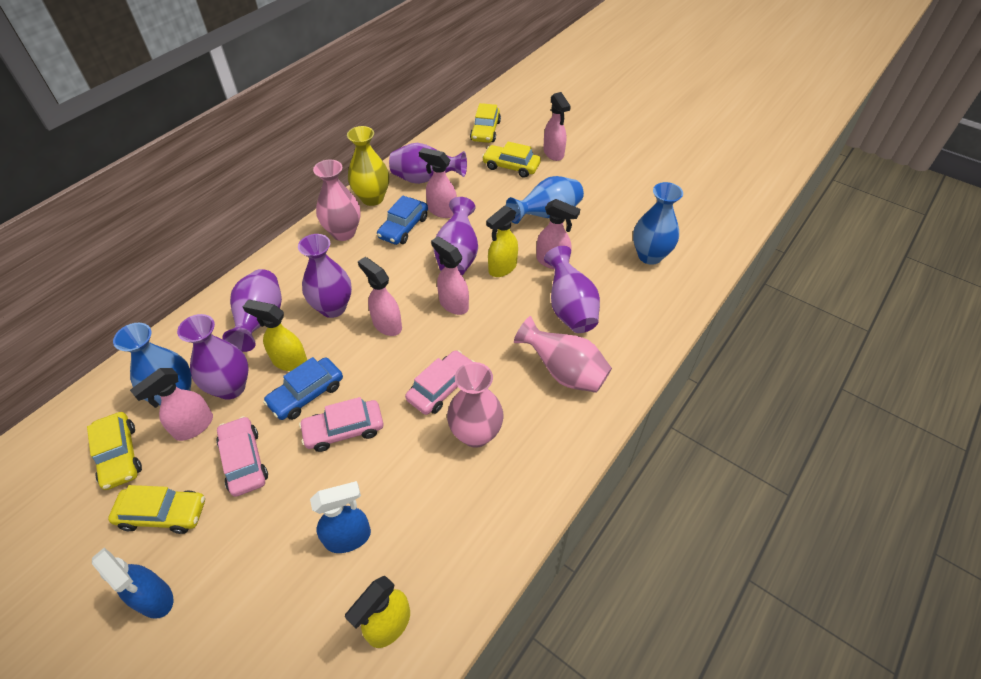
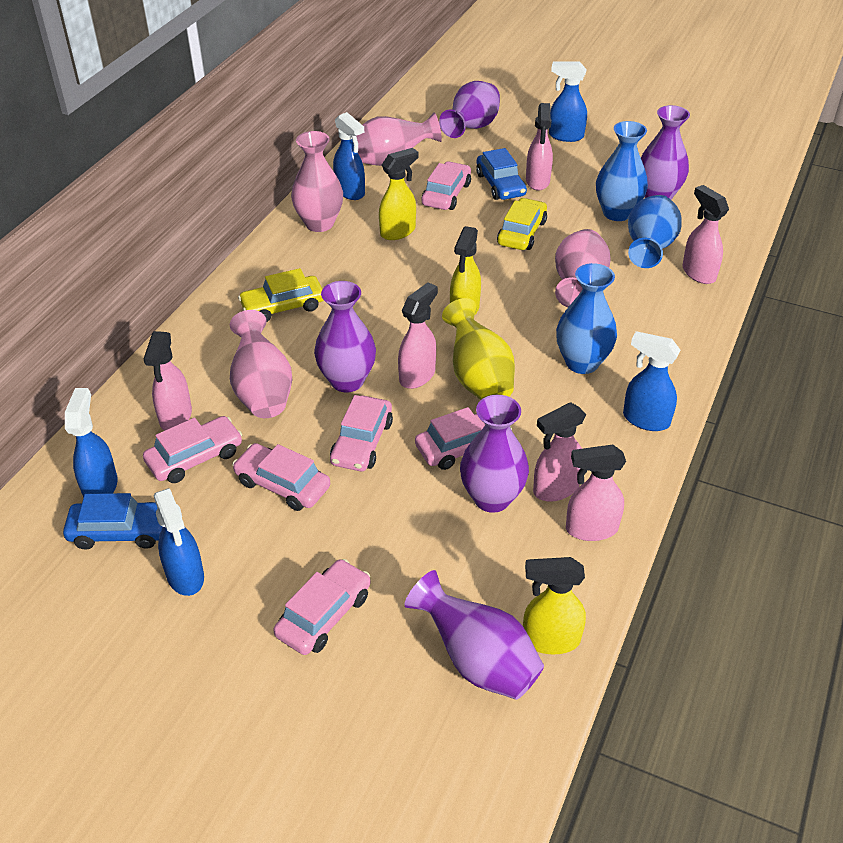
blue spray bottle: 2 -> 5
pink car: 3 -> 6
pink vase: 3 -> 4
purple vase: 6 -> 5
yellow car: 4 -> 2

